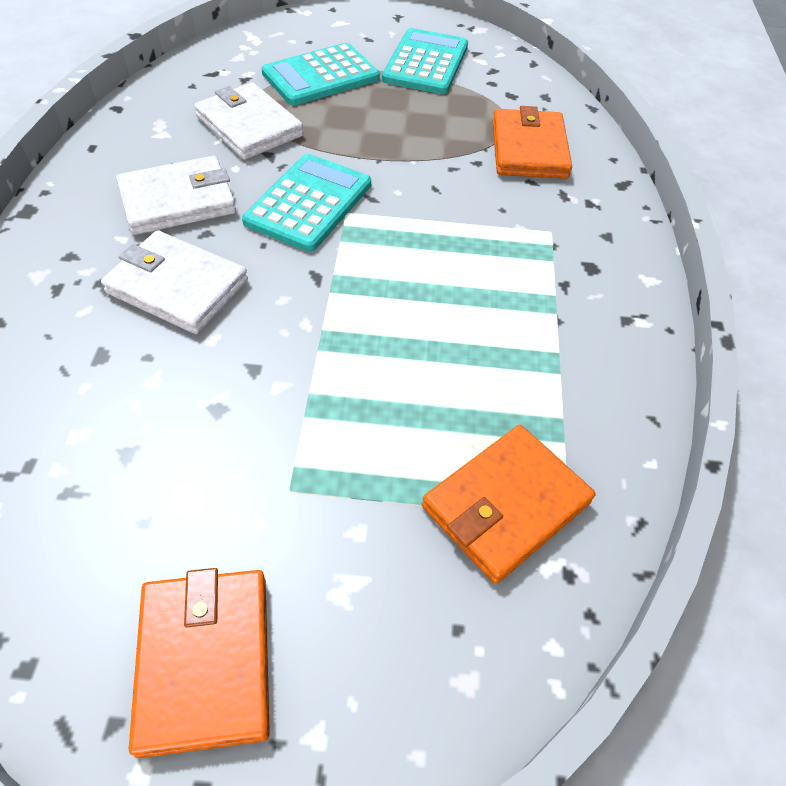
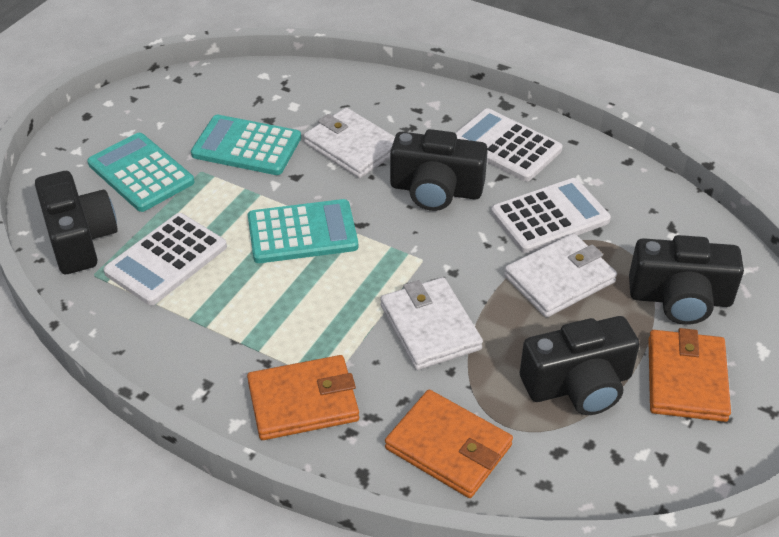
black camera: 0 -> 4
white calculator: 0 -> 3

